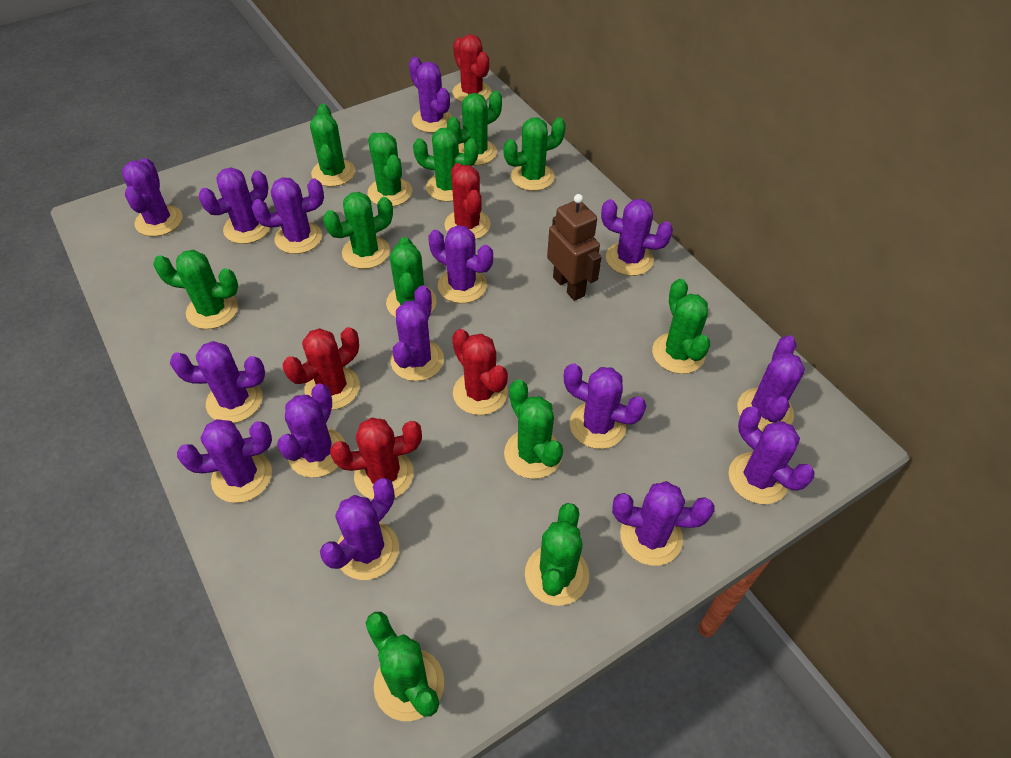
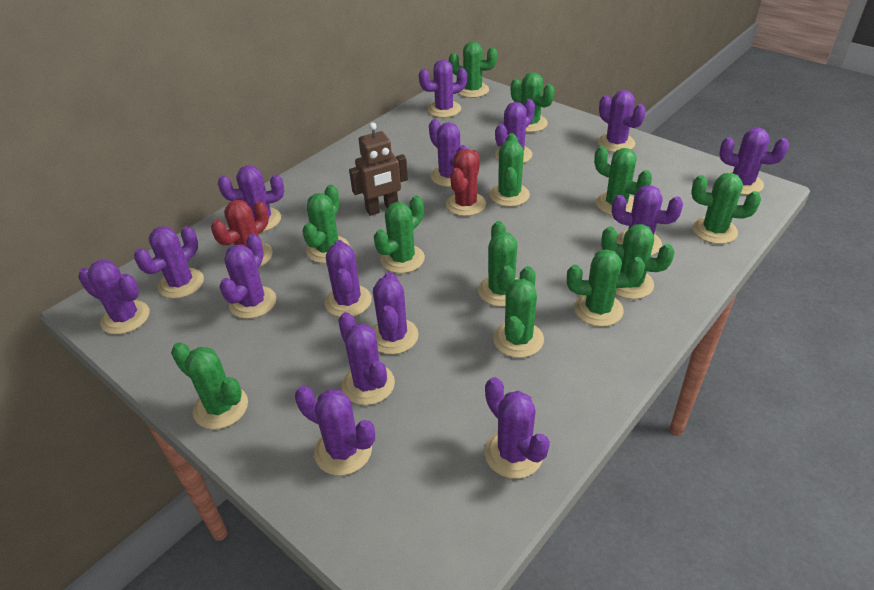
red cactus: 5 -> 2

